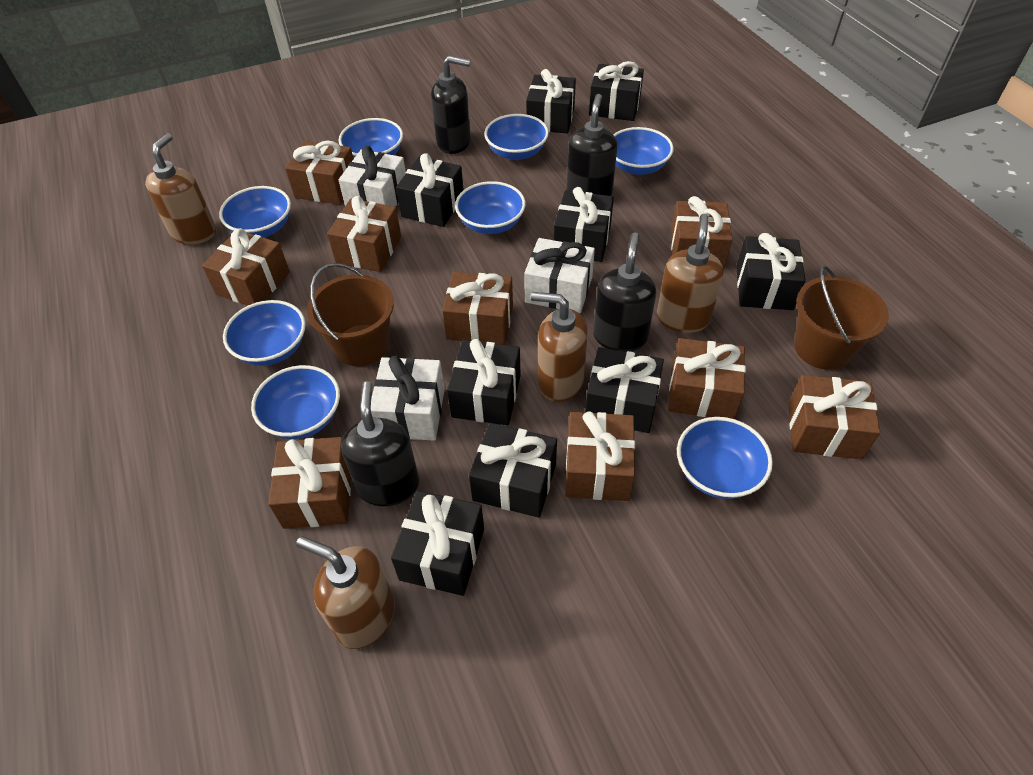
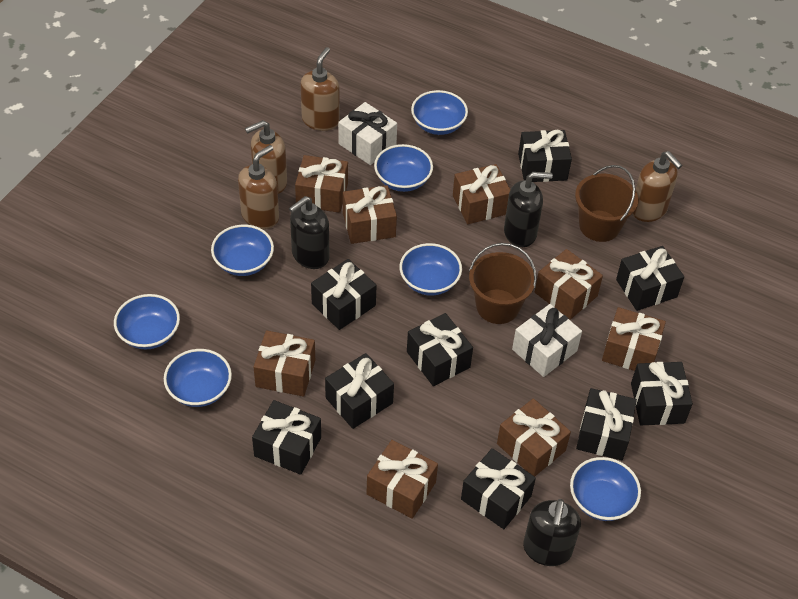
black soap dispenser: 4 -> 3
blue bowl: 8 -> 7
brown gift: 9 -> 8
white gift: 3 -> 2

